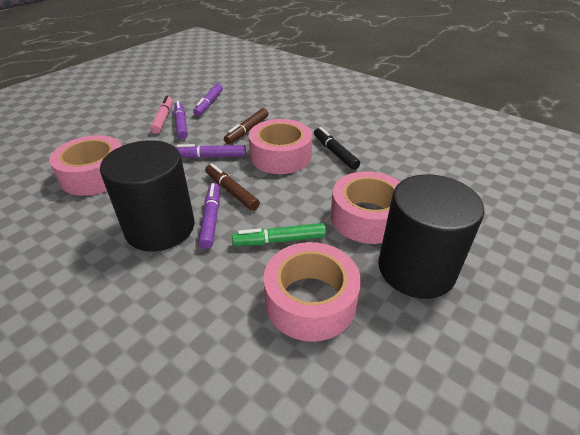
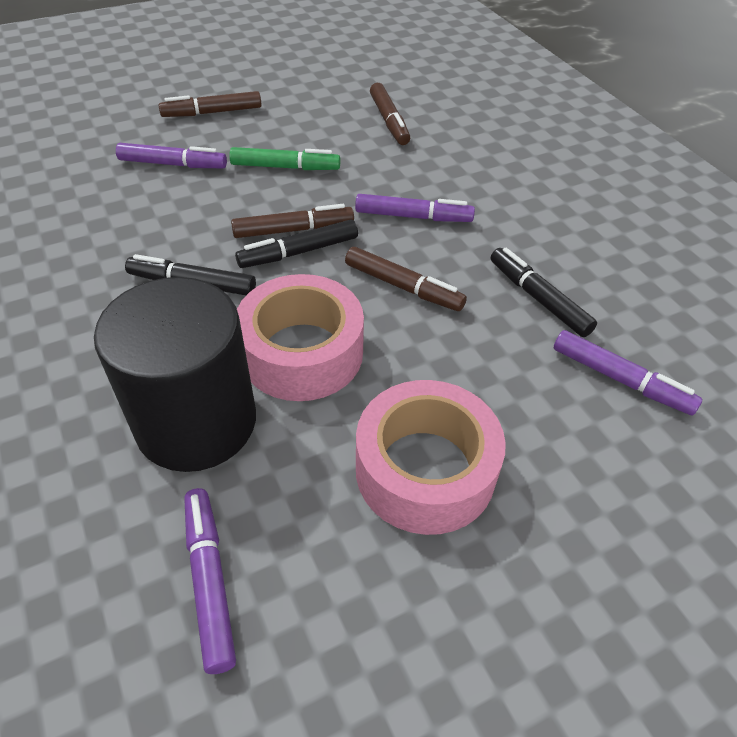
black cylinder: 2 -> 1
black marker: 1 -> 3
brown marker: 2 -> 4
pink marker: 1 -> 0
pink tape: 4 -> 2

